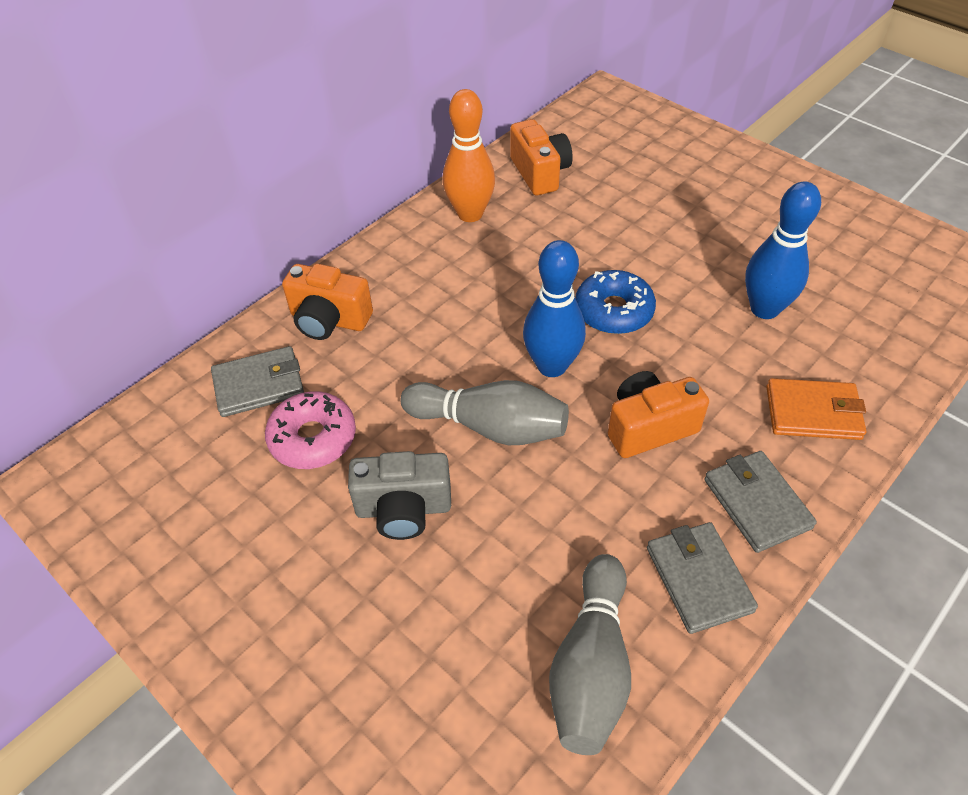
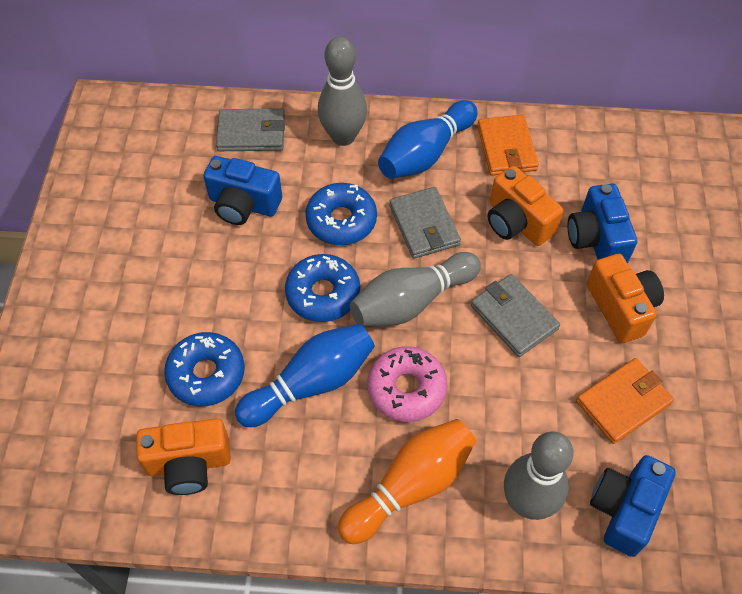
blue camera: 0 -> 3
blue donut: 1 -> 3
grey bowling pin: 2 -> 3
grey camera: 1 -> 0
orange wallet: 1 -> 2

